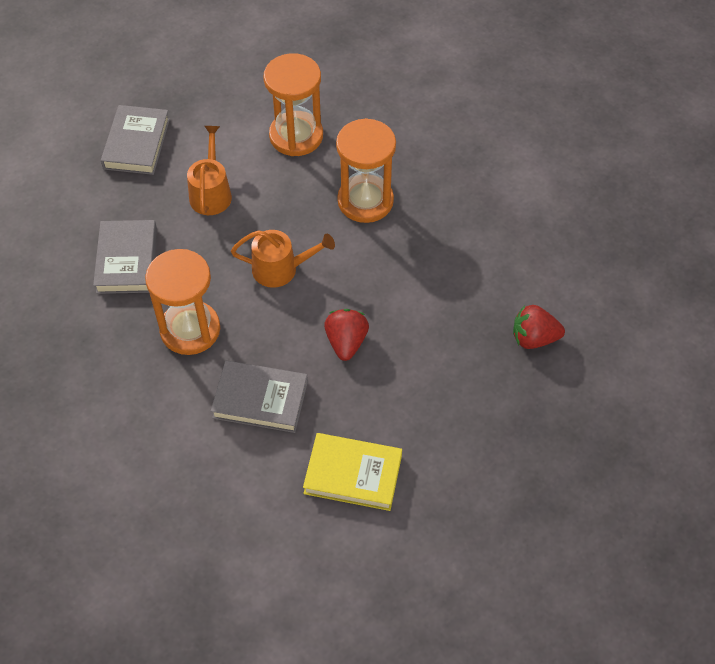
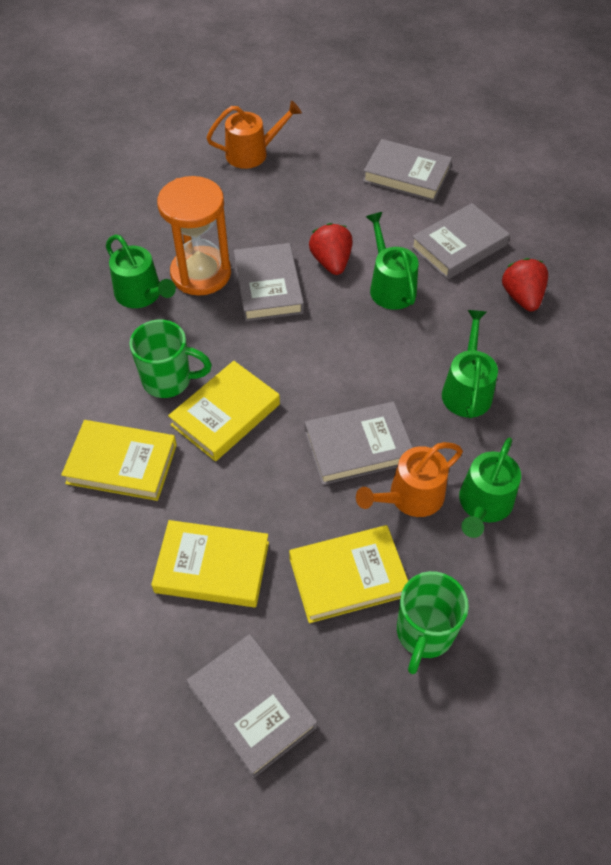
green mug: 0 -> 2
green watering can: 0 -> 4
grey book: 3 -> 5
orange hourglass: 3 -> 1
yellow book: 1 -> 4

